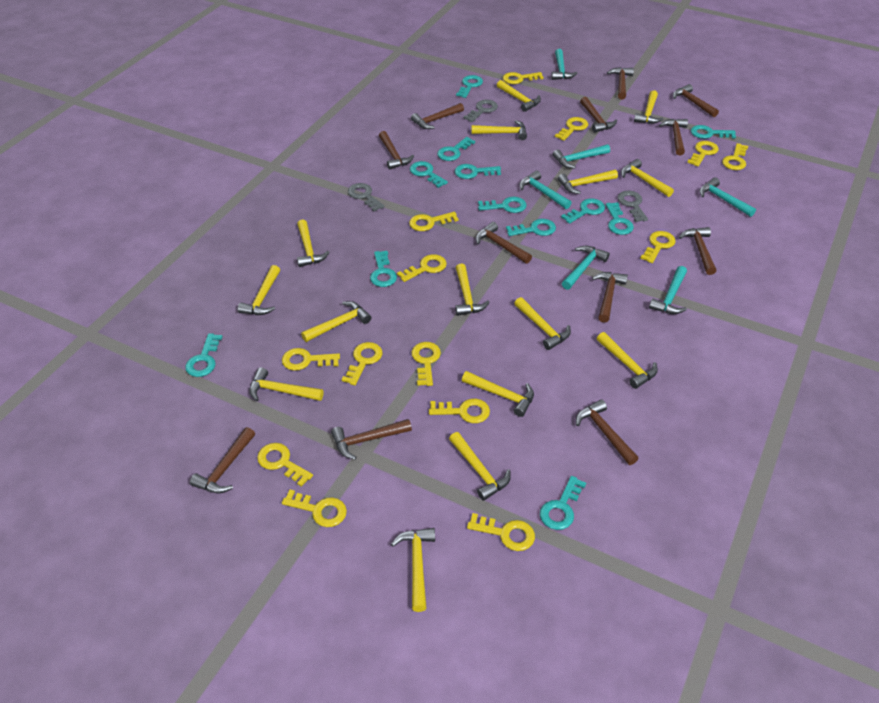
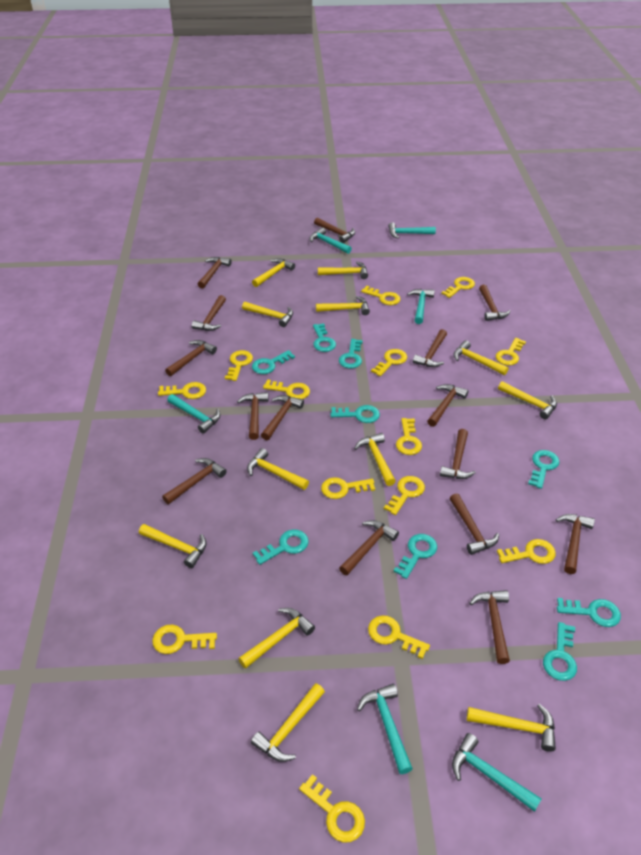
brown hammer: 12 -> 15
grey key: 3 -> 0
turquoise key: 12 -> 9
yellow hammer: 15 -> 12

